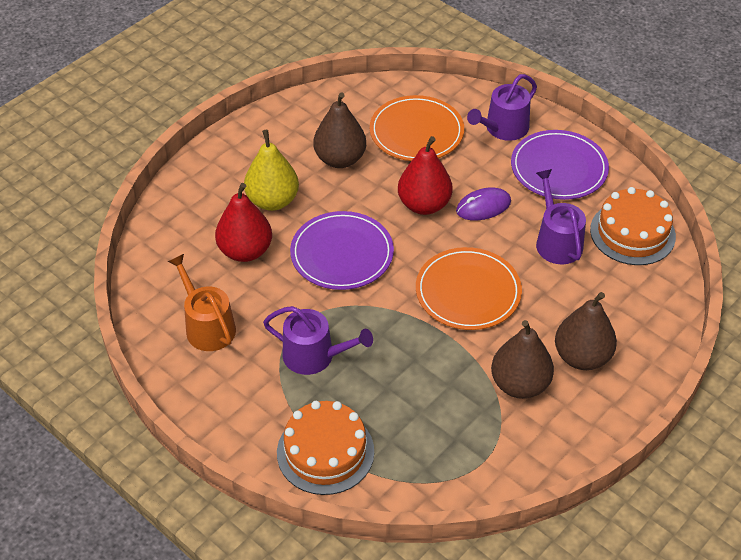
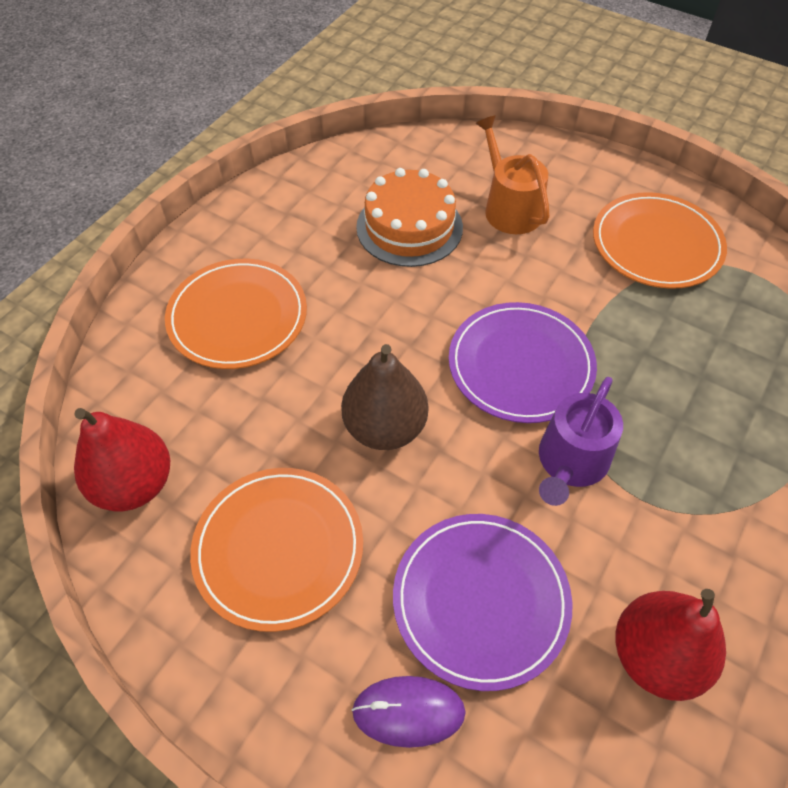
brown pear: 3 -> 1
orange cake: 2 -> 1
orange plate: 2 -> 3
purple watering can: 3 -> 1
yellow pear: 1 -> 0

